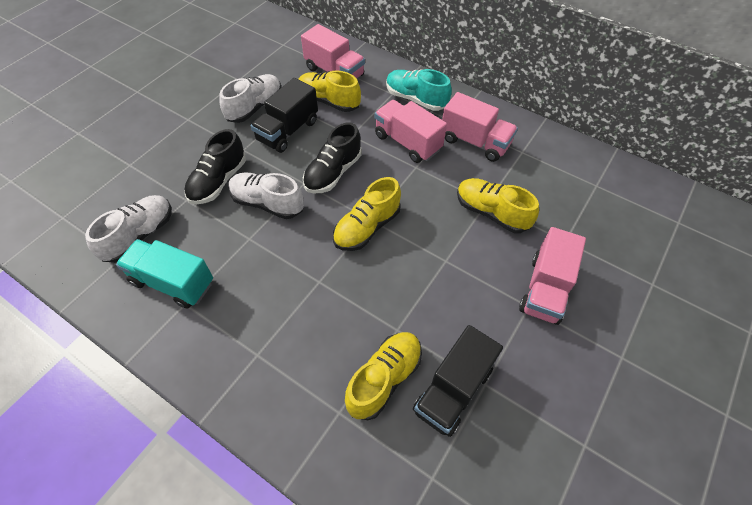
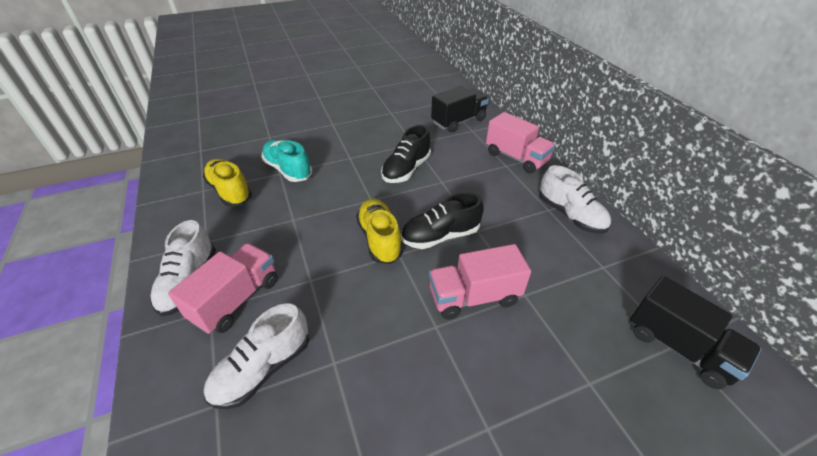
pink truck: 4 -> 3
turquoise truck: 1 -> 0
yellow shoe: 4 -> 2

